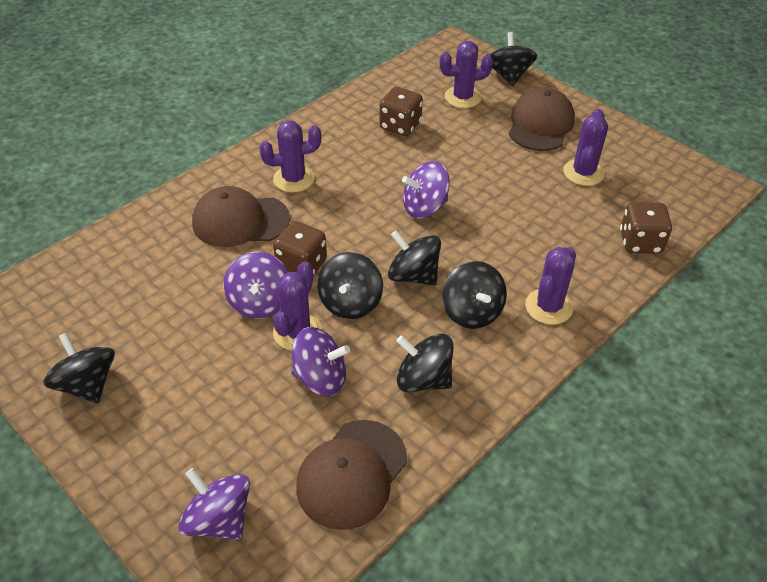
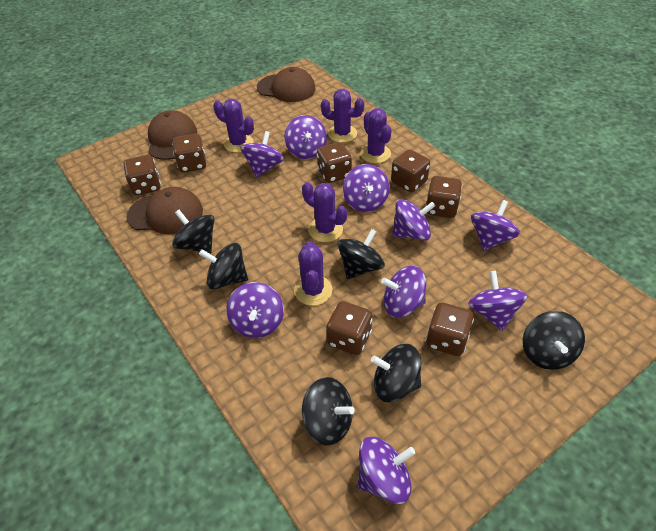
brown dice: 3 -> 7
purple spinning top: 4 -> 9

